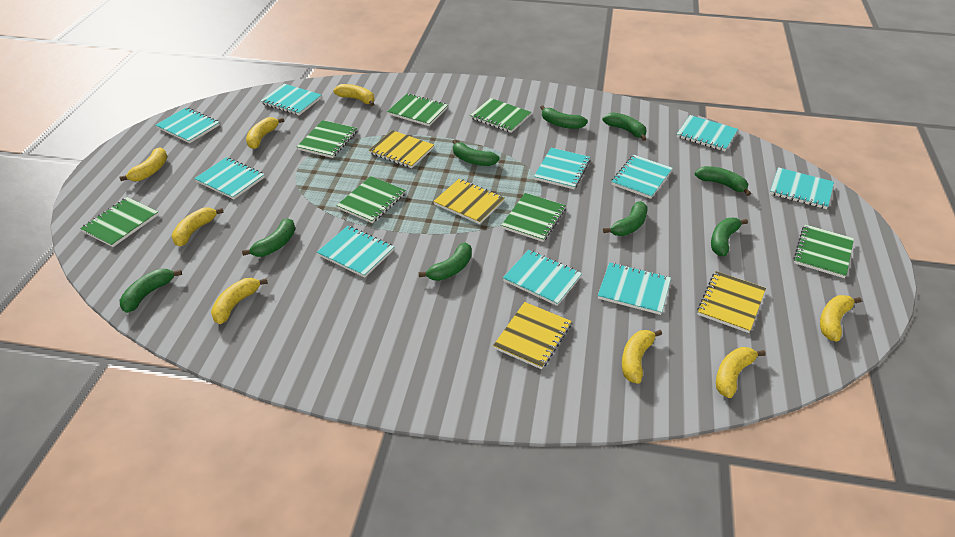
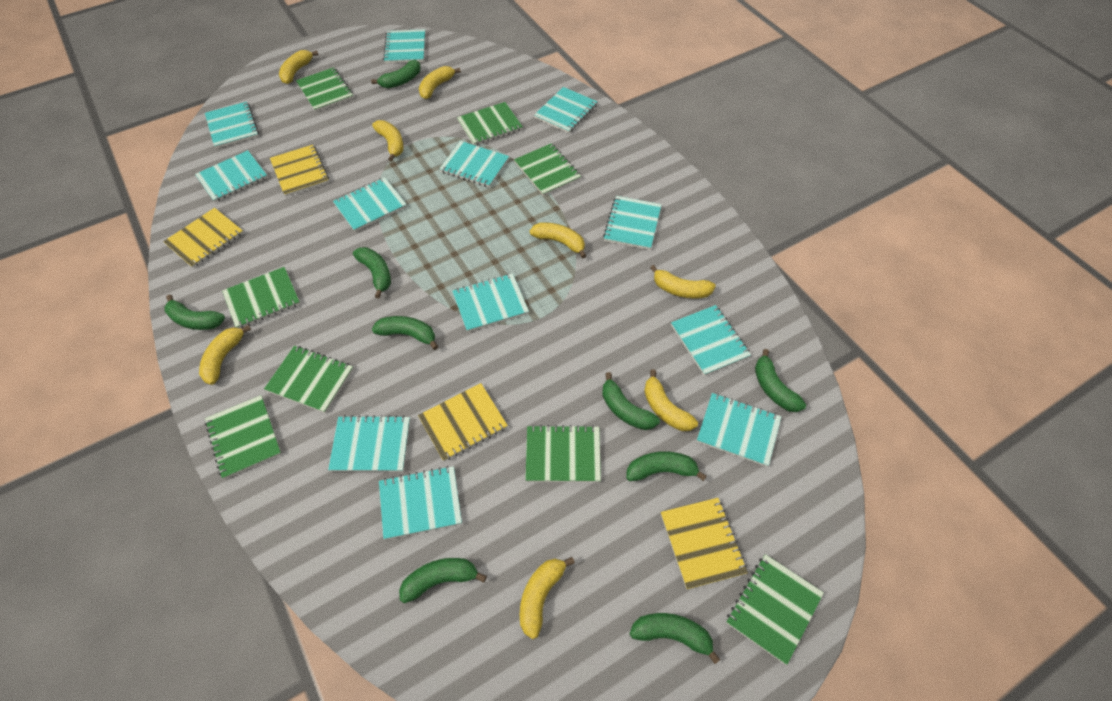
green notebook: 7 -> 8
turquoise notebook: 10 -> 12

